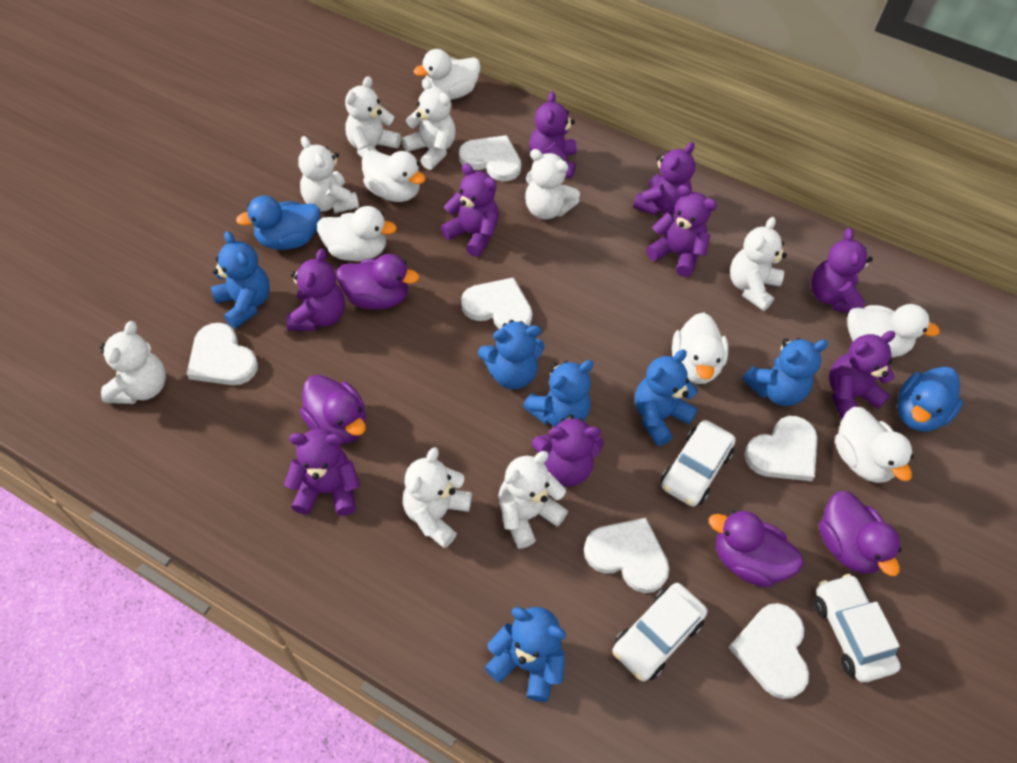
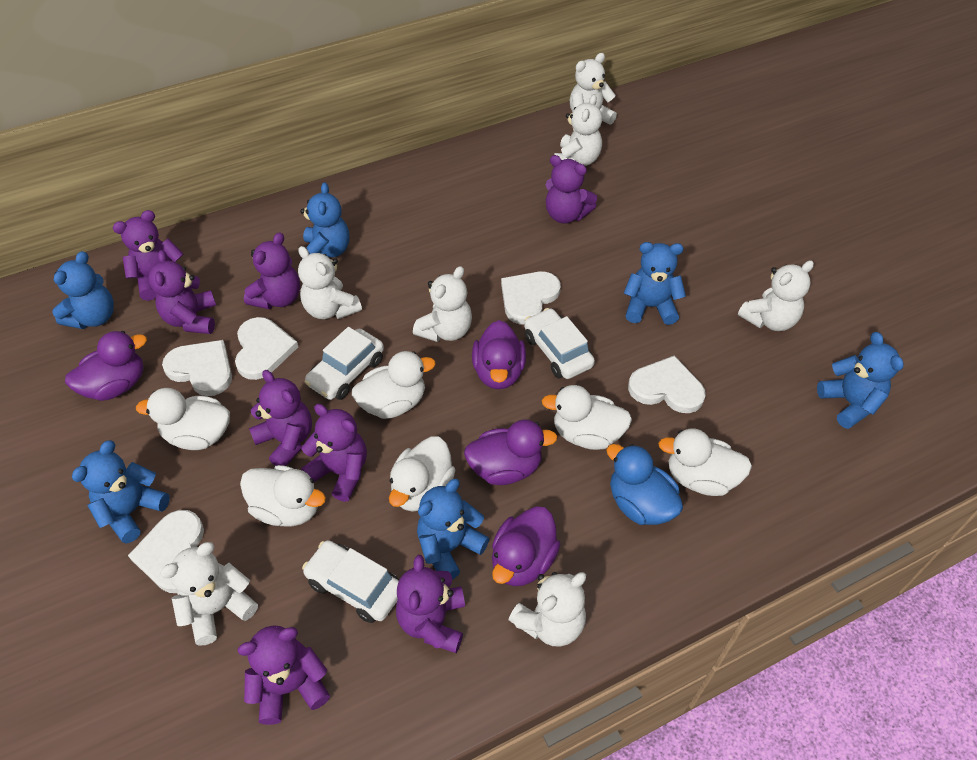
blue duck: 2 -> 1
purple teddy bear: 9 -> 8
white heart: 6 -> 5
white teddy bear: 8 -> 7

